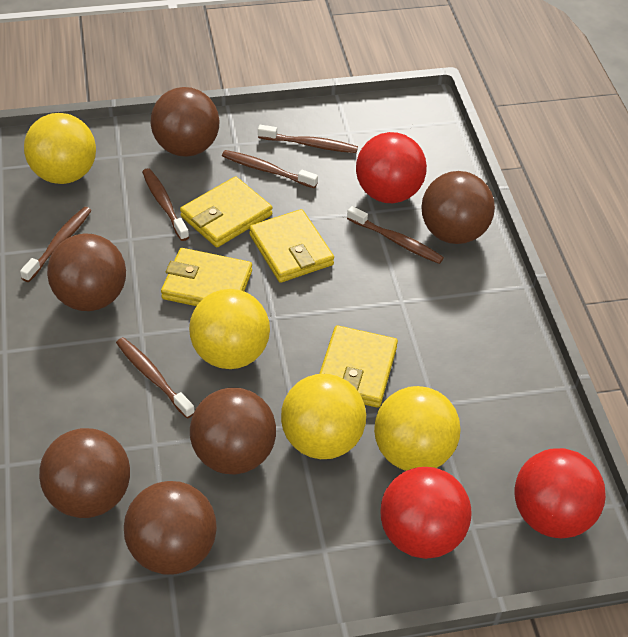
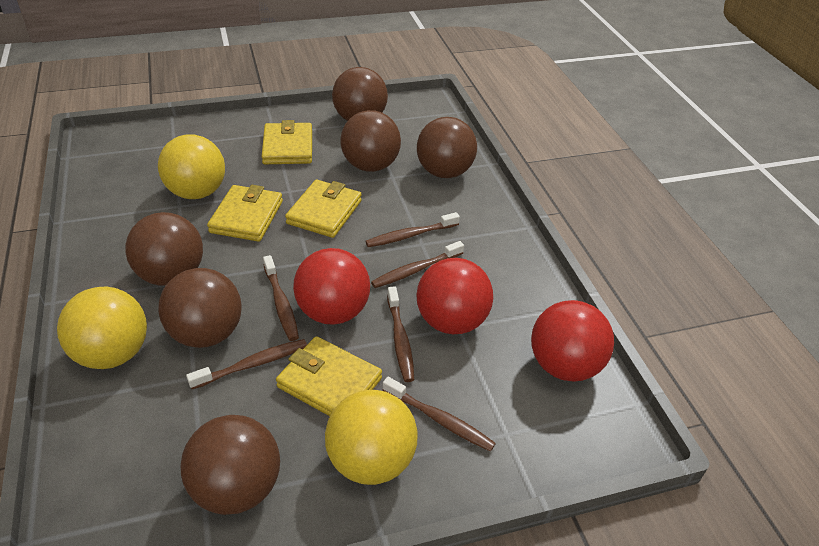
yellow ball: 4 -> 3

